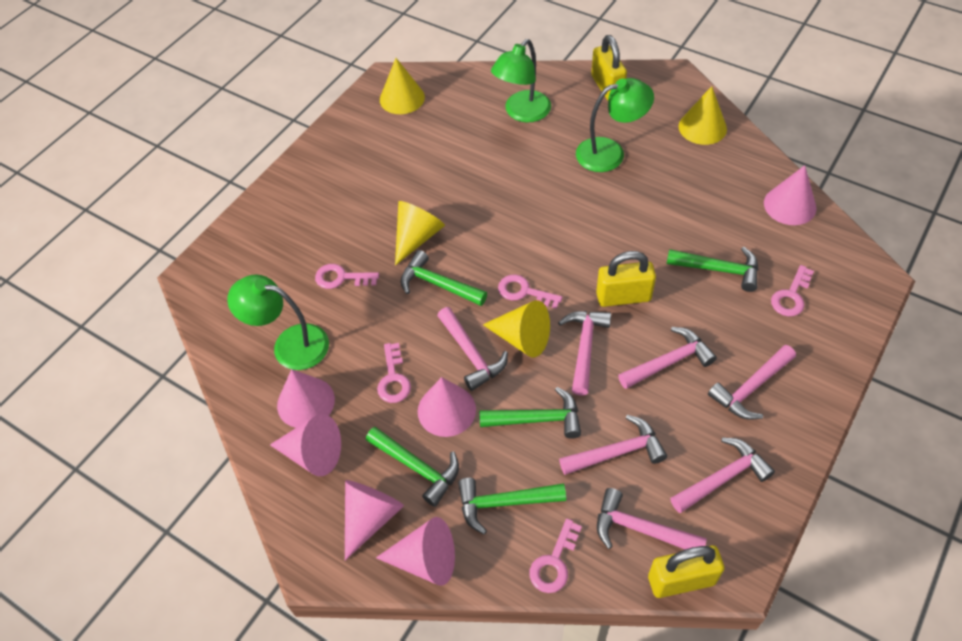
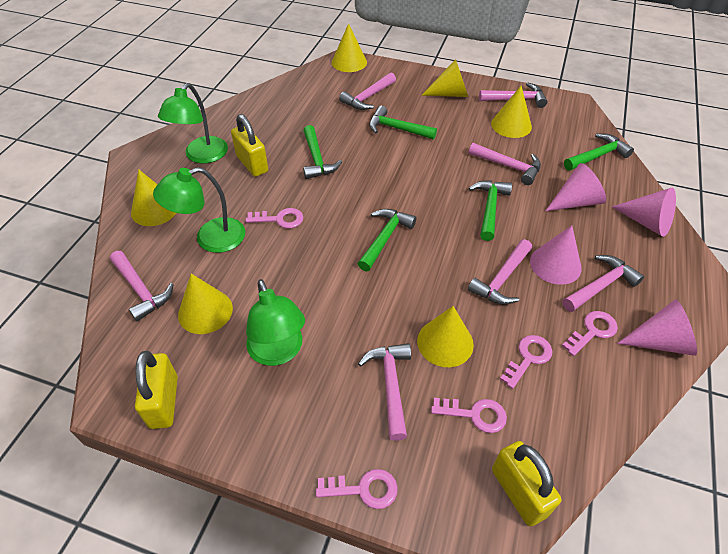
pink cone: 6 -> 4
yellow cone: 4 -> 6

